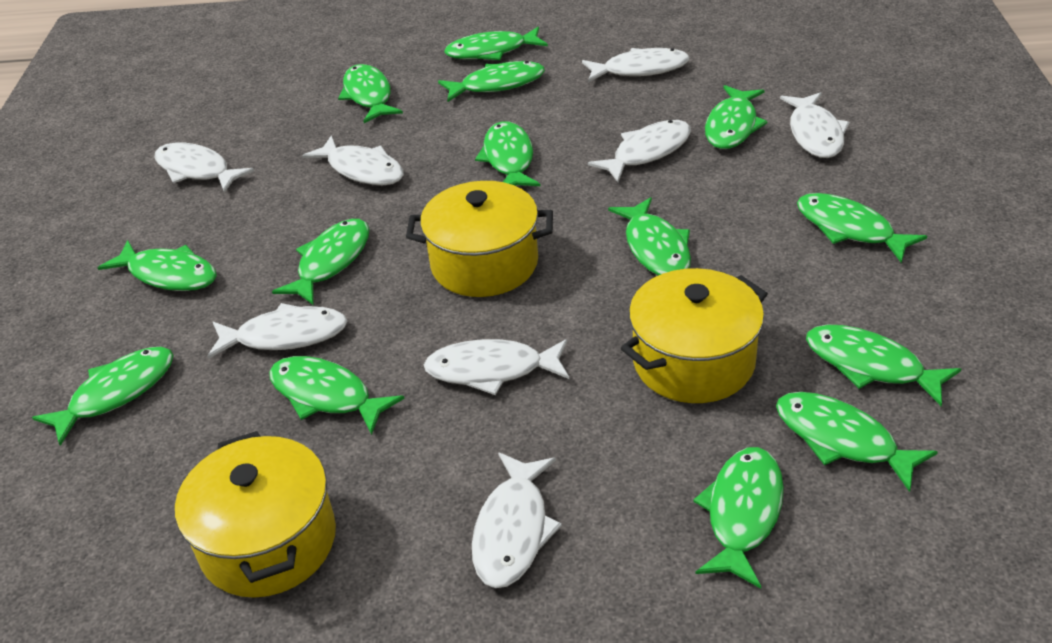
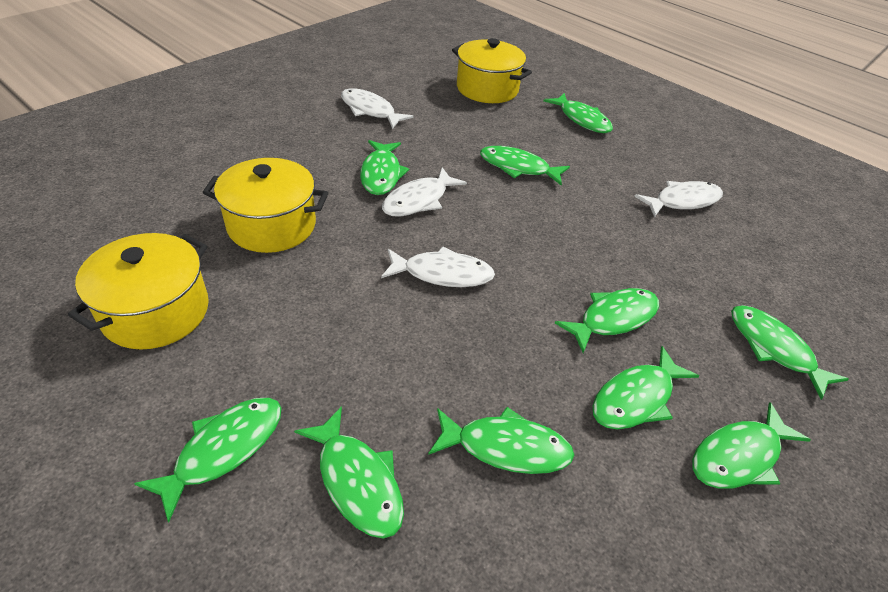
green fish: 14 -> 10
white fish: 8 -> 4

